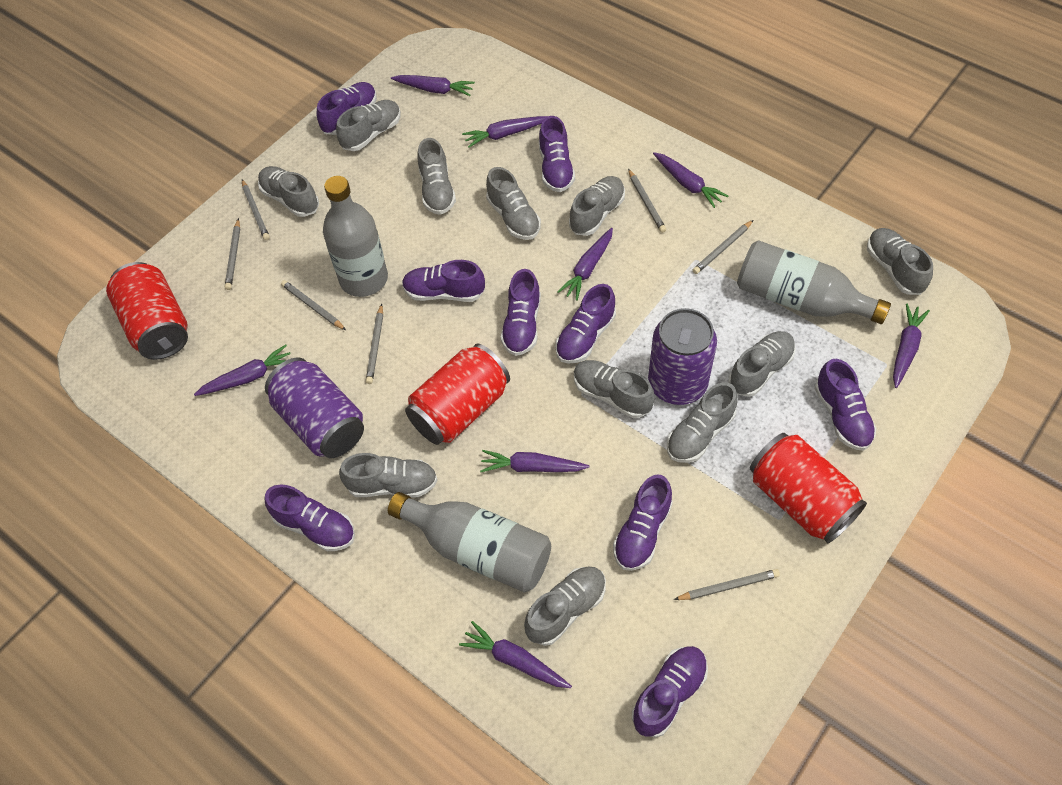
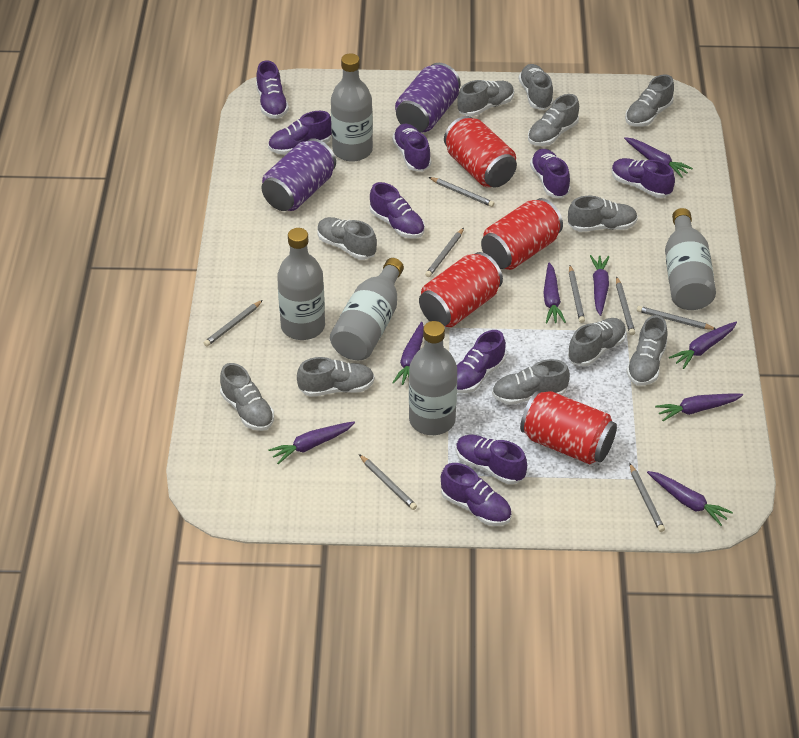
grey bottle: 3 -> 5
grey pencil: 7 -> 8
red can: 3 -> 4

